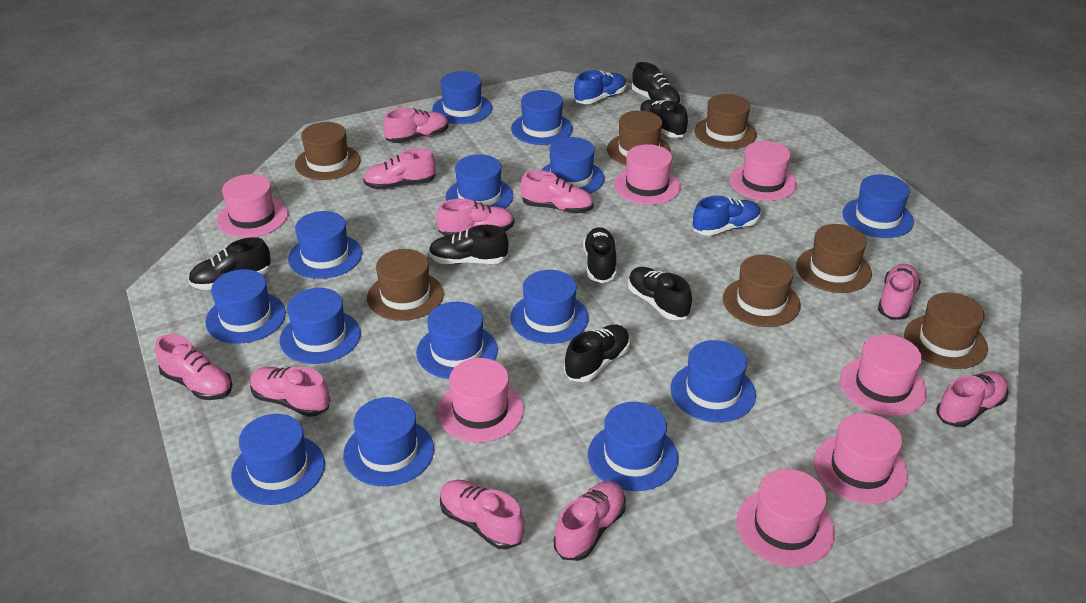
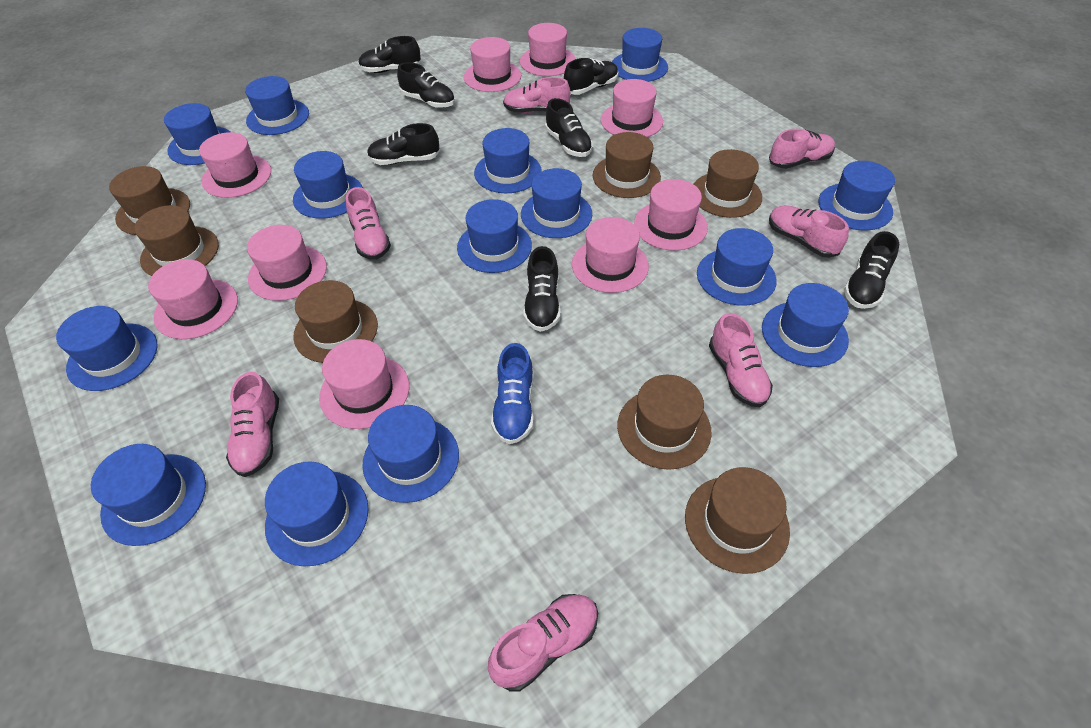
blue shoe: 2 -> 1
pink hat: 7 -> 9
pink shoe: 10 -> 7

